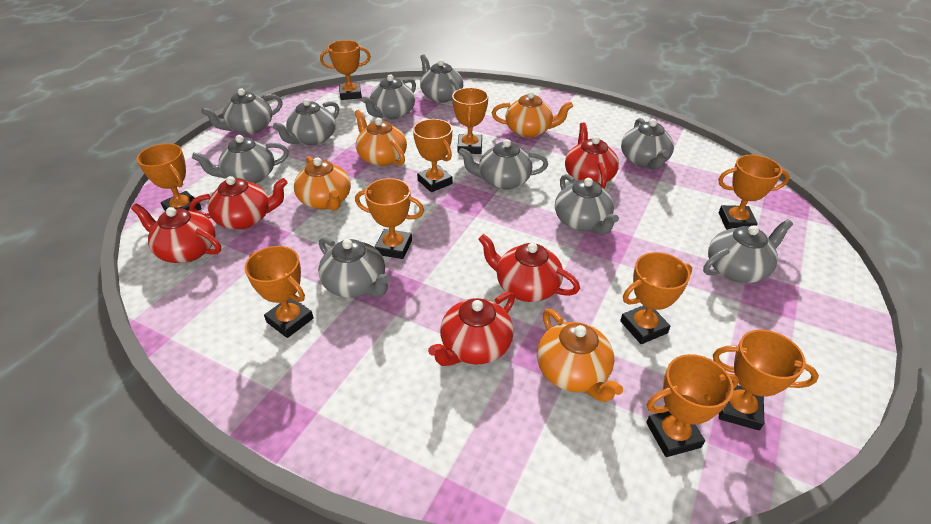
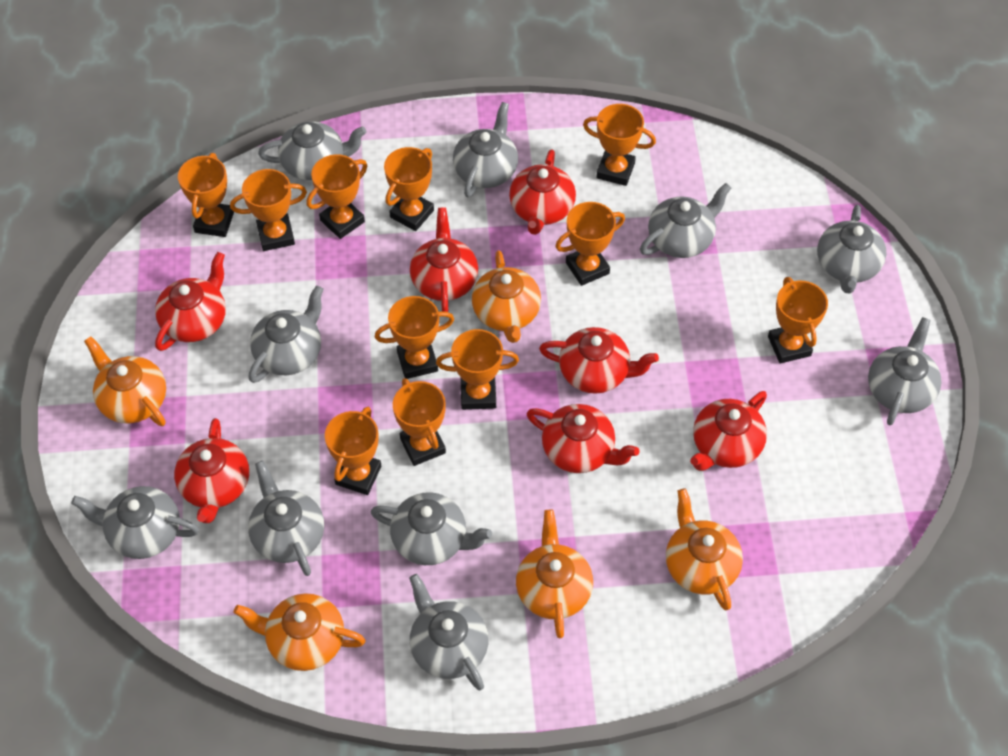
orange teapot: 4 -> 5
orange trophy: 10 -> 11
red teapot: 5 -> 7

